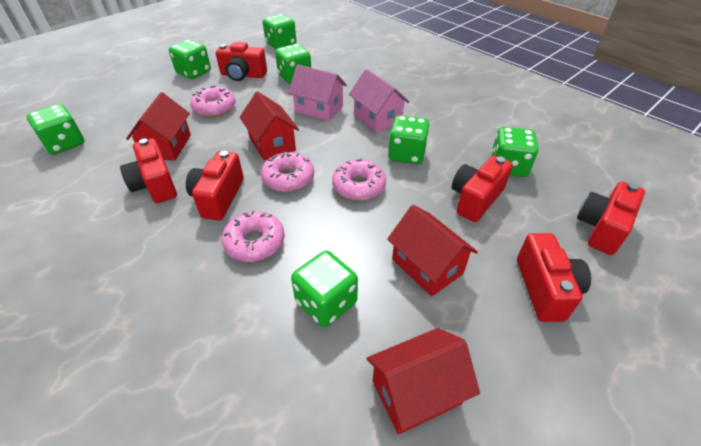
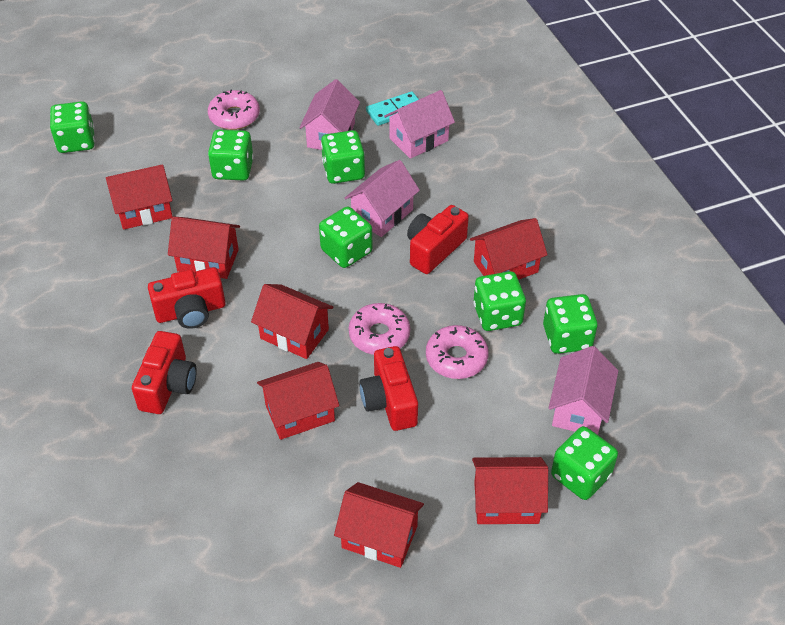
pink donut: 4 -> 3
pink house: 2 -> 4
red camera: 6 -> 4
red house: 4 -> 7
turquoise domino: 0 -> 1

